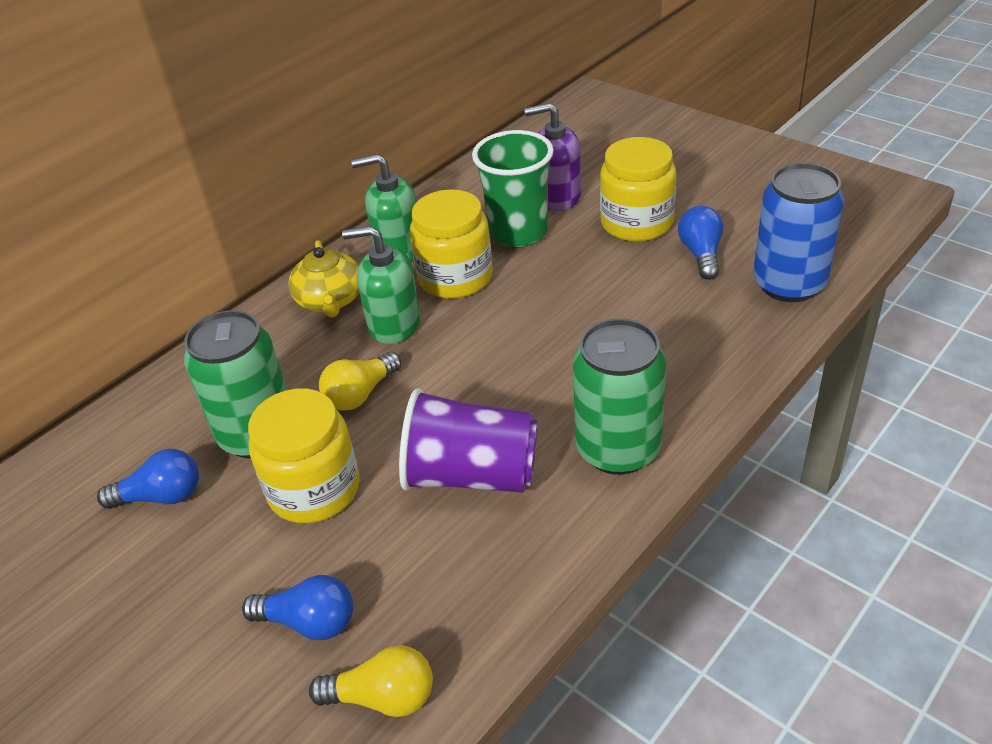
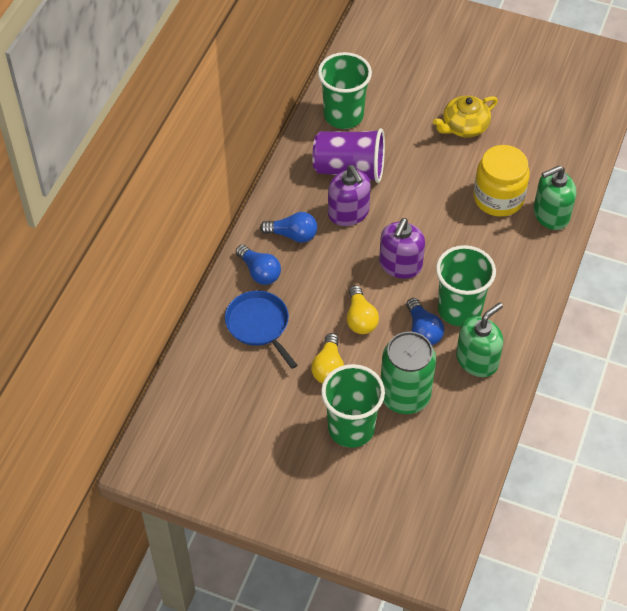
blue can: 1 -> 0
blue pan: 0 -> 1
green can: 2 -> 1
green cup: 1 -> 3
purple soap dispenser: 1 -> 2
yellow jar: 3 -> 1

